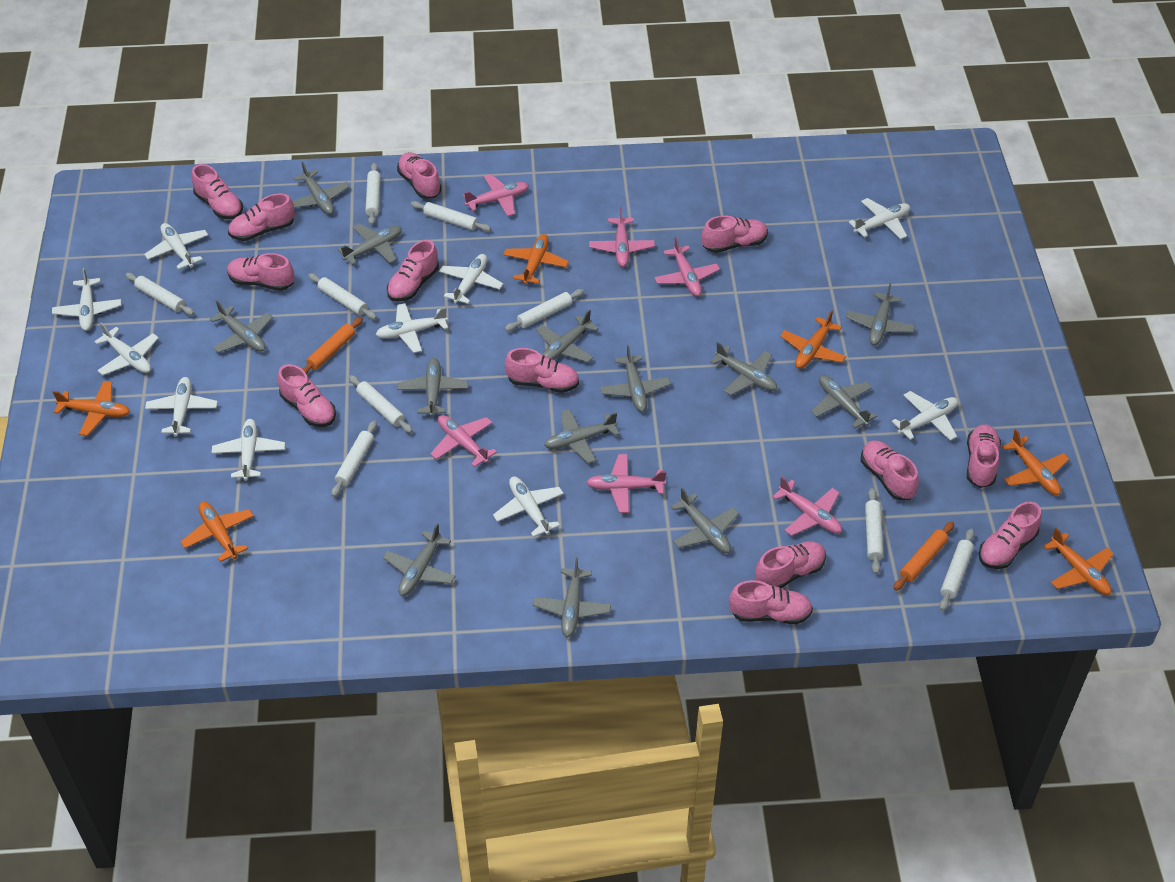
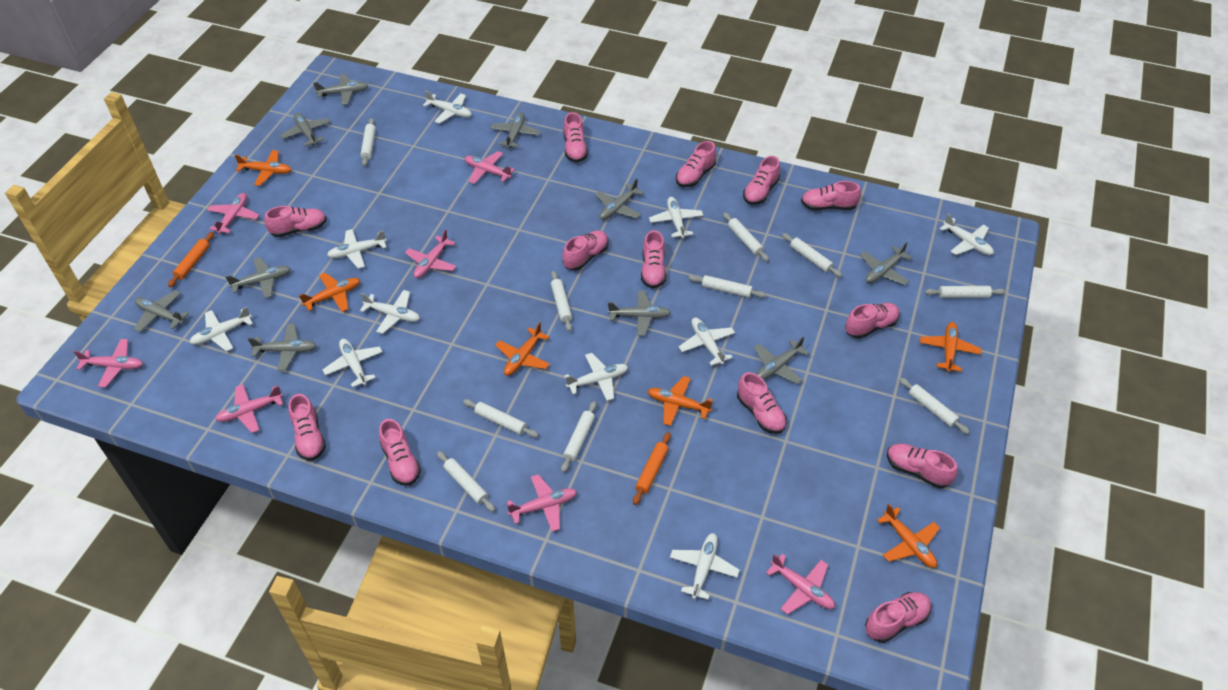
grey plane: 13 -> 10
pink plane: 6 -> 7
white rolling pin: 9 -> 10

